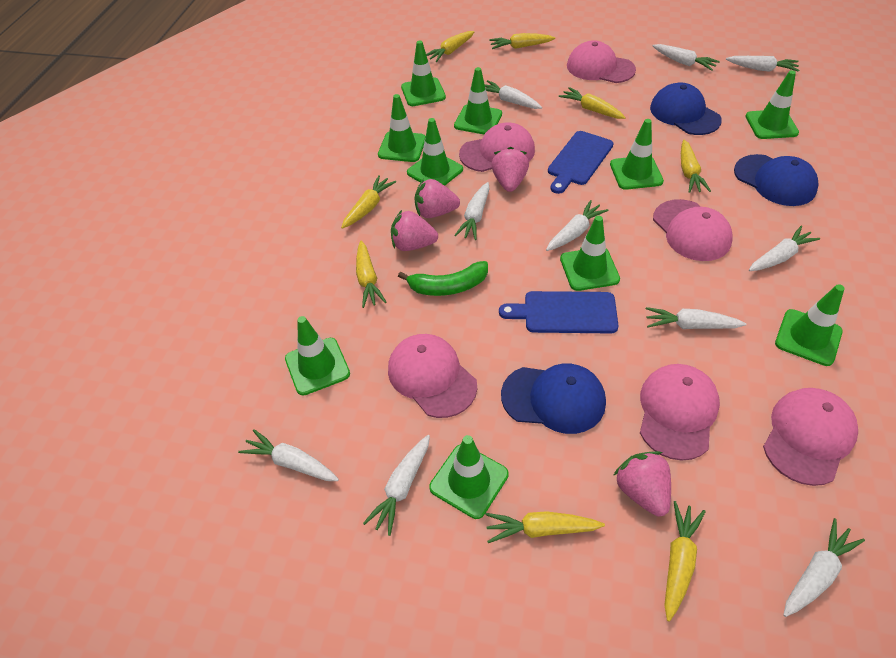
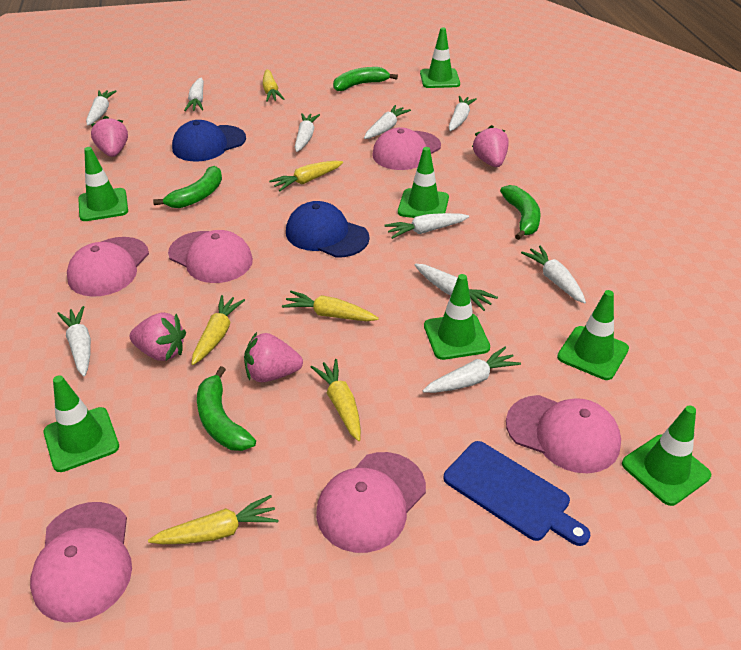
blue cap: 3 -> 2
blue cutting board: 2 -> 1
green banana: 1 -> 4
green traffic cone: 10 -> 7
yellow carrot: 8 -> 6

